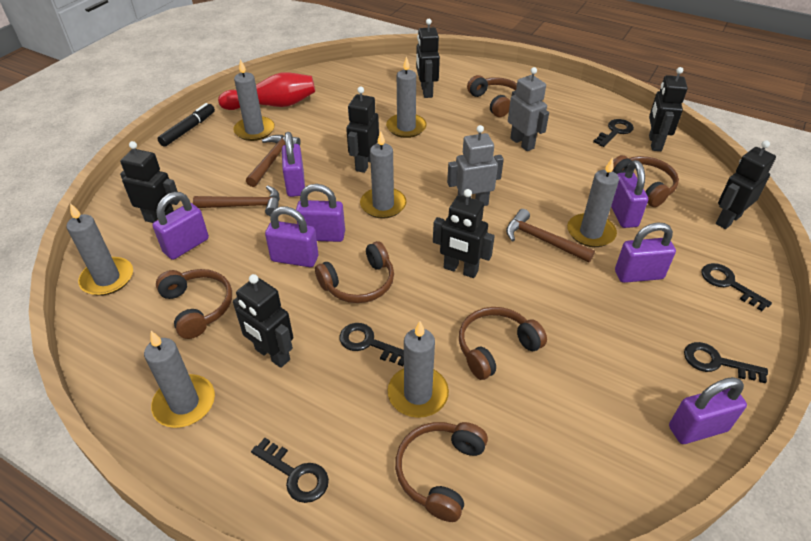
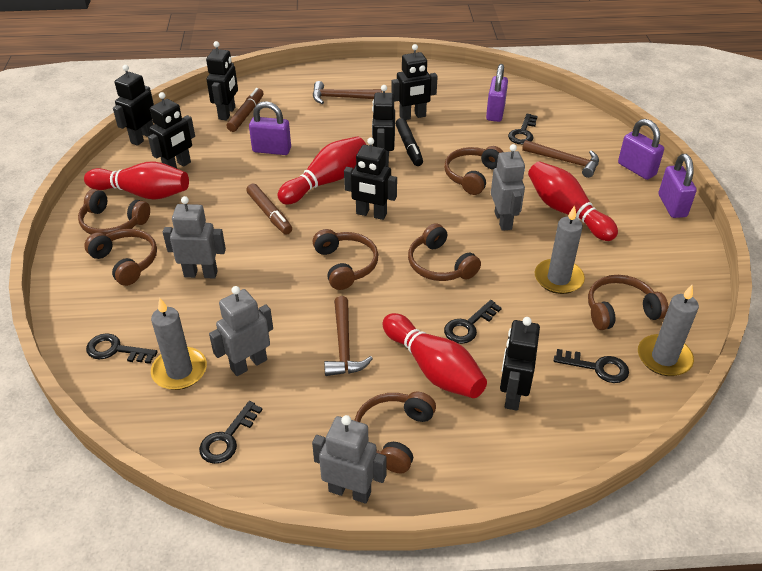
brown headphones: 6 -> 7
brown marker: 0 -> 2
grey candle: 7 -> 3
grey robot: 2 -> 4
purple padlock: 7 -> 4
red bowling pin: 1 -> 4

